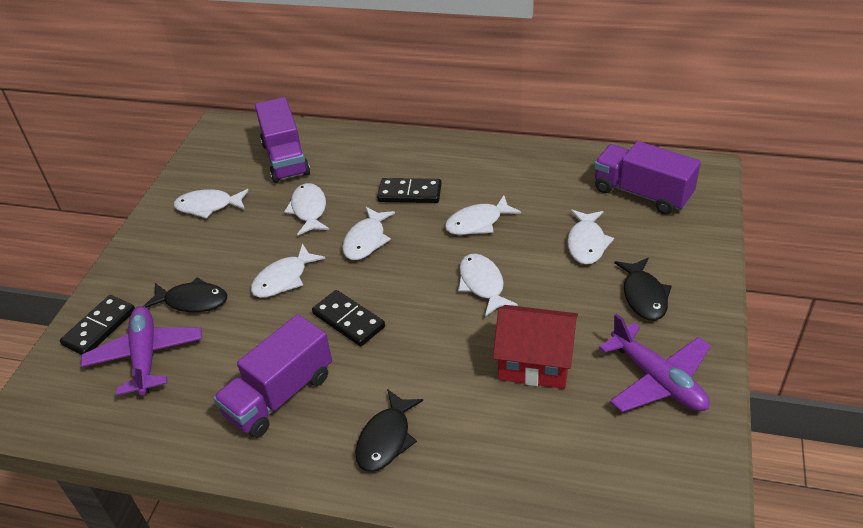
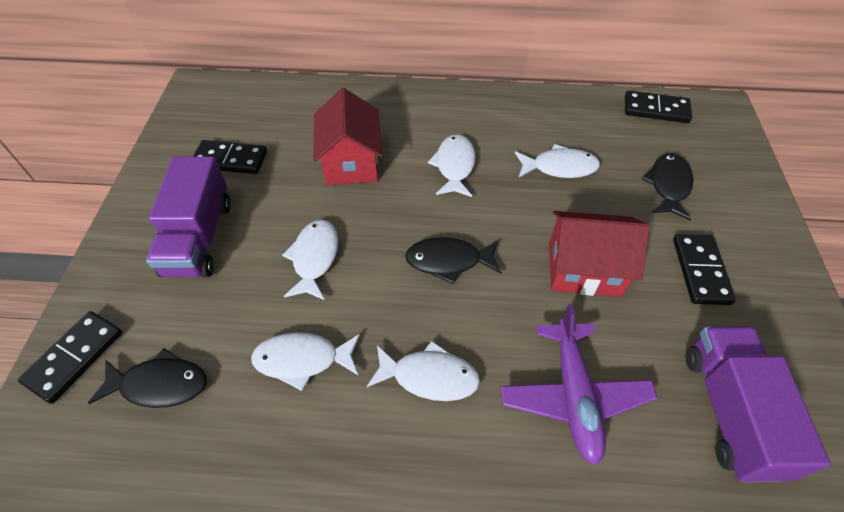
black domino: 3 -> 4
purple plane: 2 -> 1
purple truck: 3 -> 2
red house: 1 -> 2
white fish: 7 -> 5

